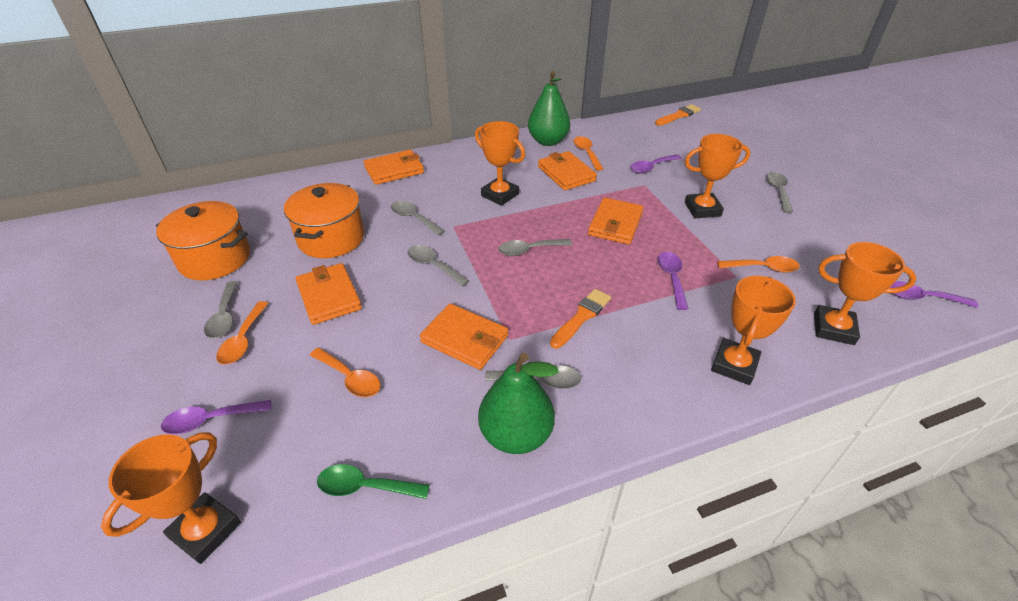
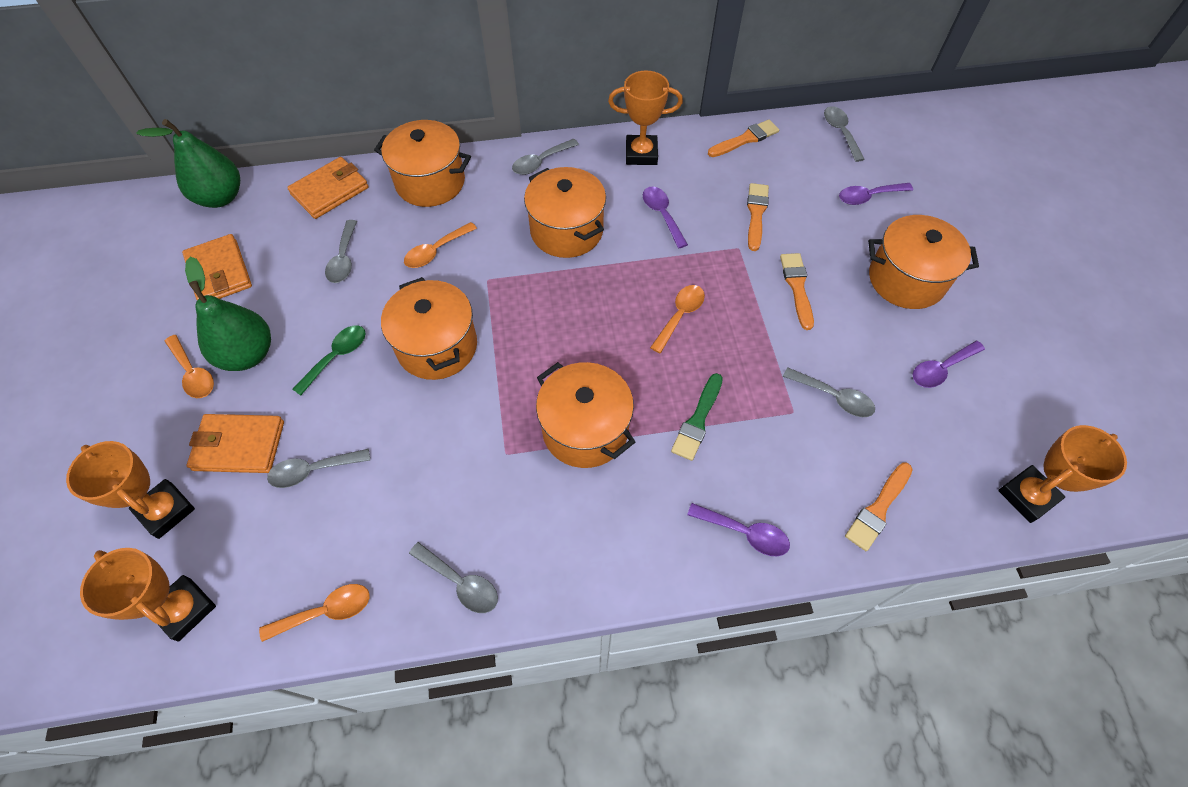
green brush: 0 -> 1
orange brush: 2 -> 4
orange pot: 2 -> 5
orange trophy: 5 -> 4
orange wallet: 5 -> 3

